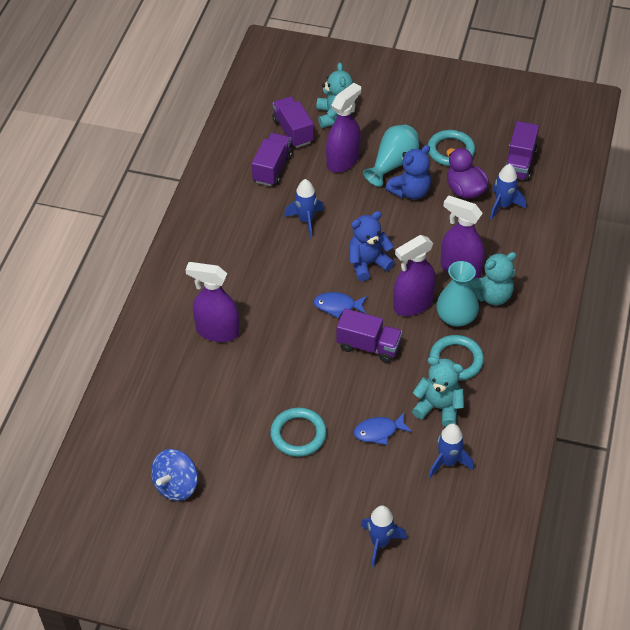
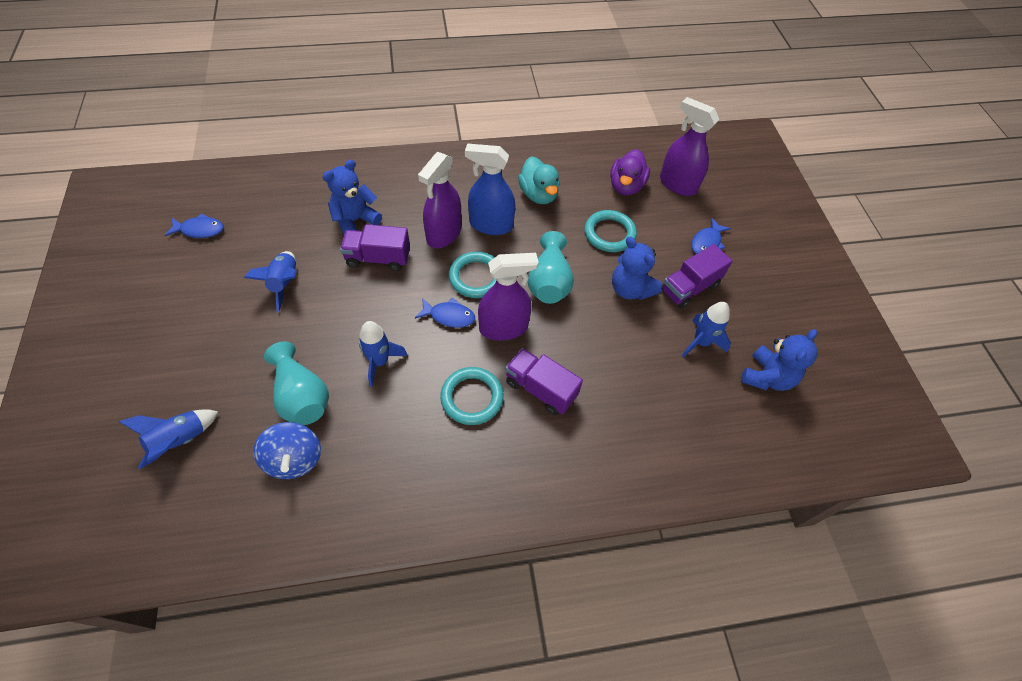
blue fish: 2 -> 3
blue spray bottle: 0 -> 1
blue teddy bear: 2 -> 3
purple spray bottle: 4 -> 3
purple truck: 4 -> 3
turquoise duck: 0 -> 1
turquoise teddy bear: 3 -> 0

